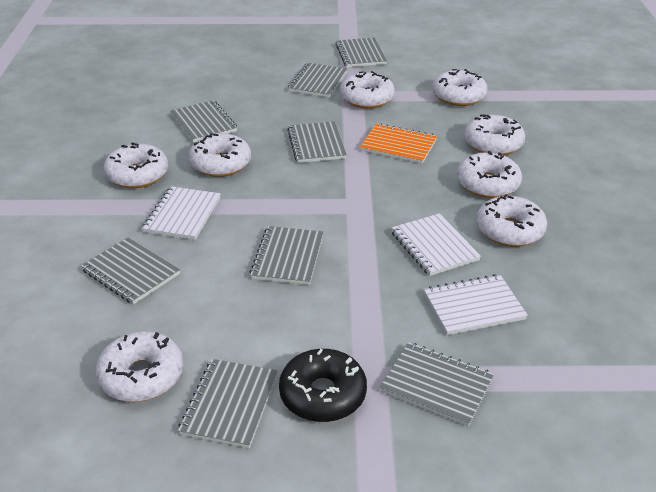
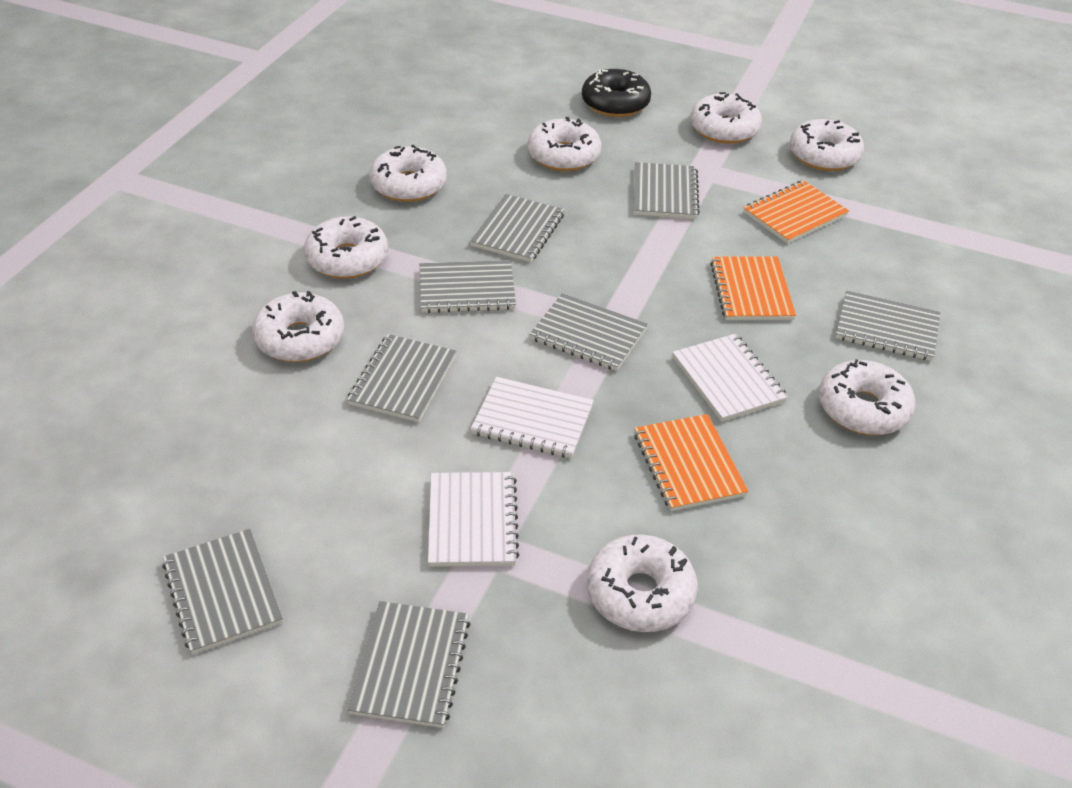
orange notebook: 1 -> 3

